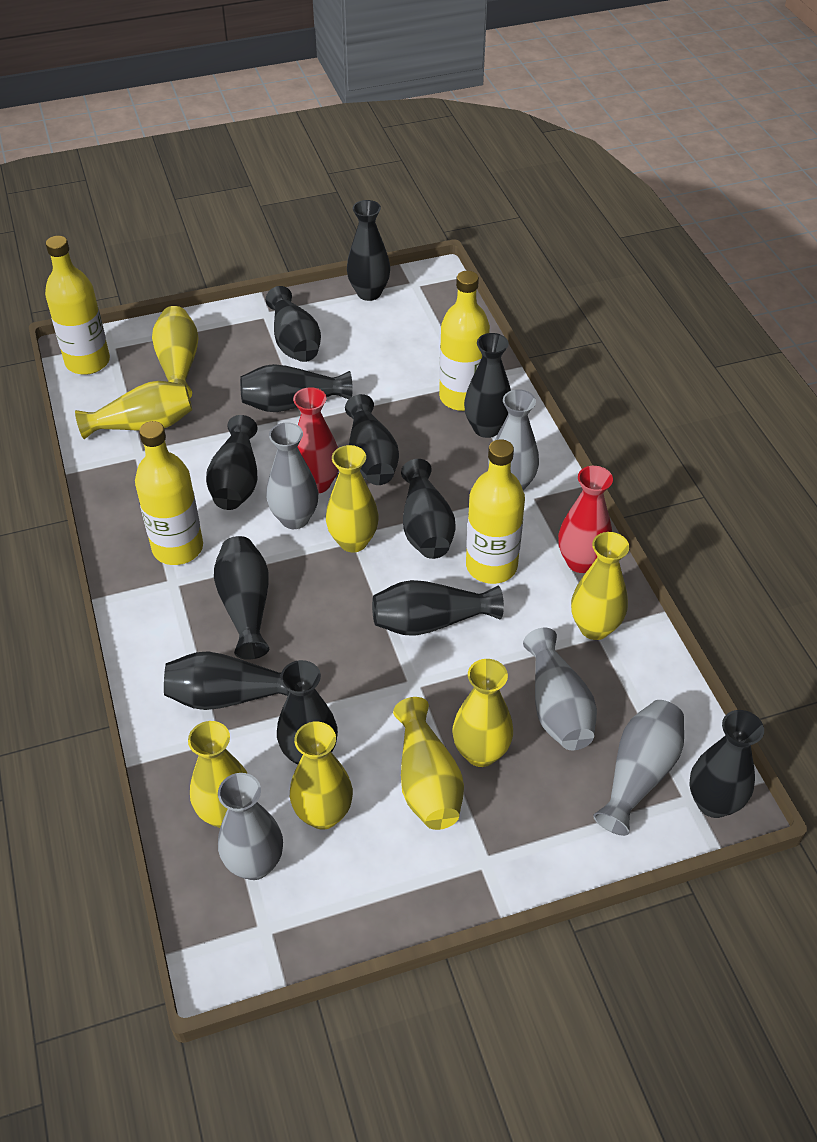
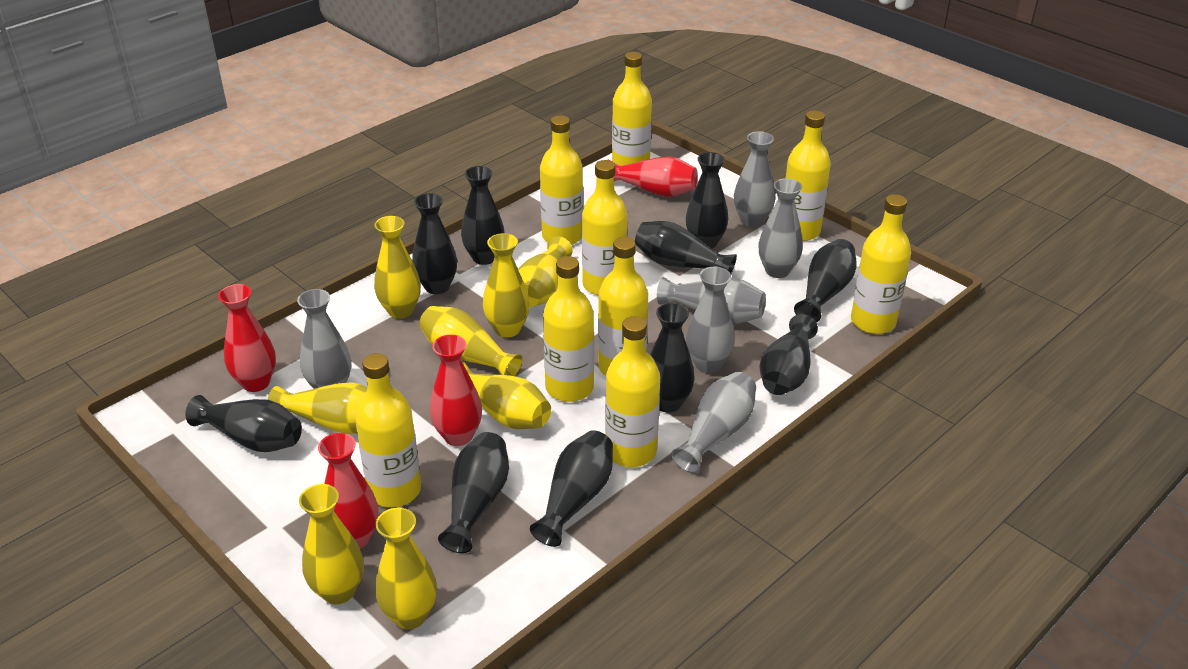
black vase: 12 -> 10
grey vase: 5 -> 6
red vase: 2 -> 4
yellow bottle: 4 -> 9

